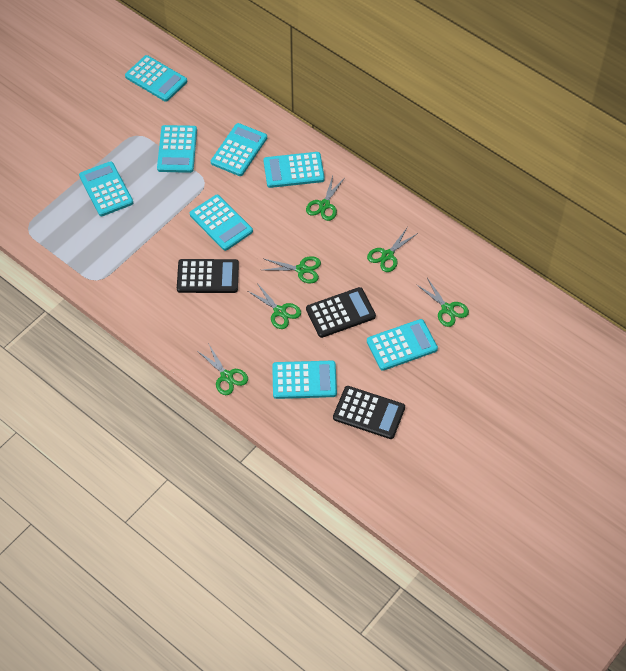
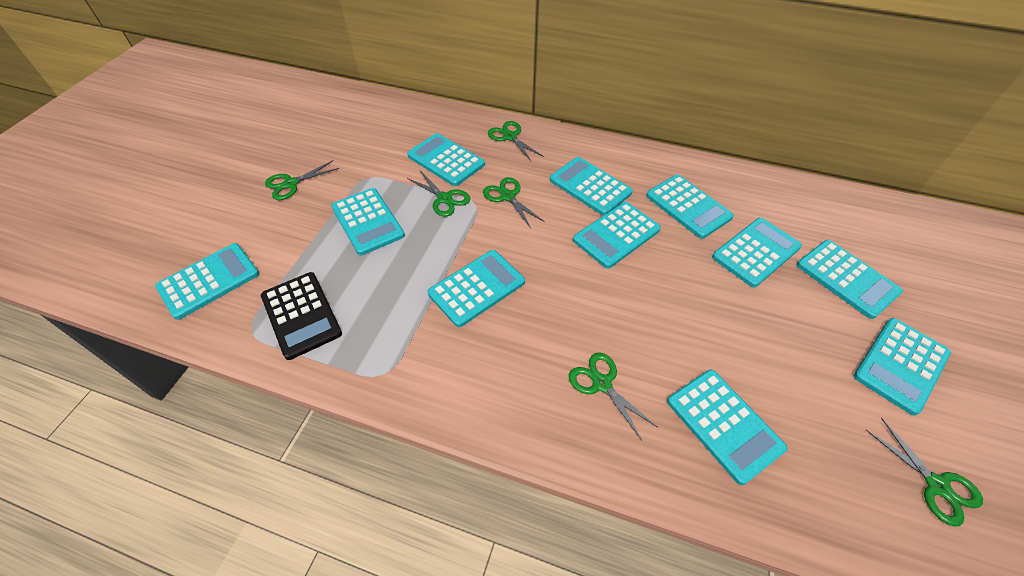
black calculator: 3 -> 1
turquoise calculator: 8 -> 11

